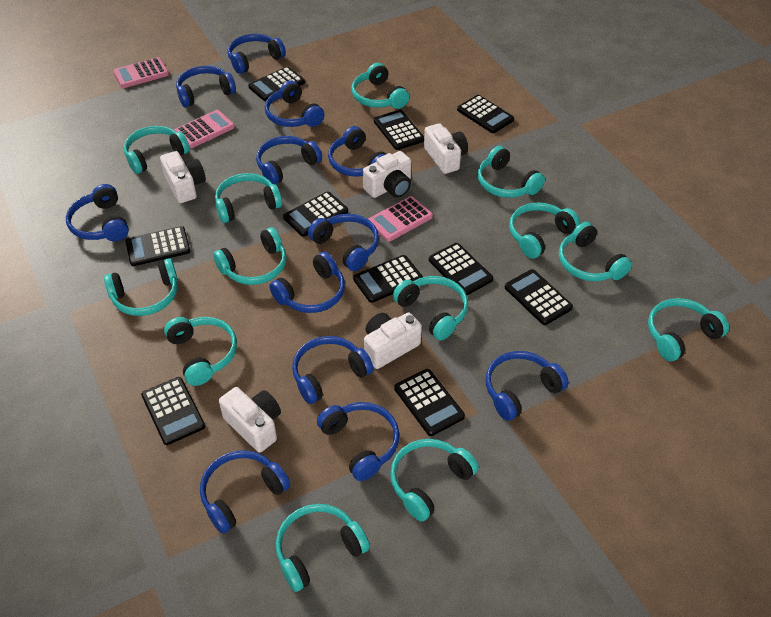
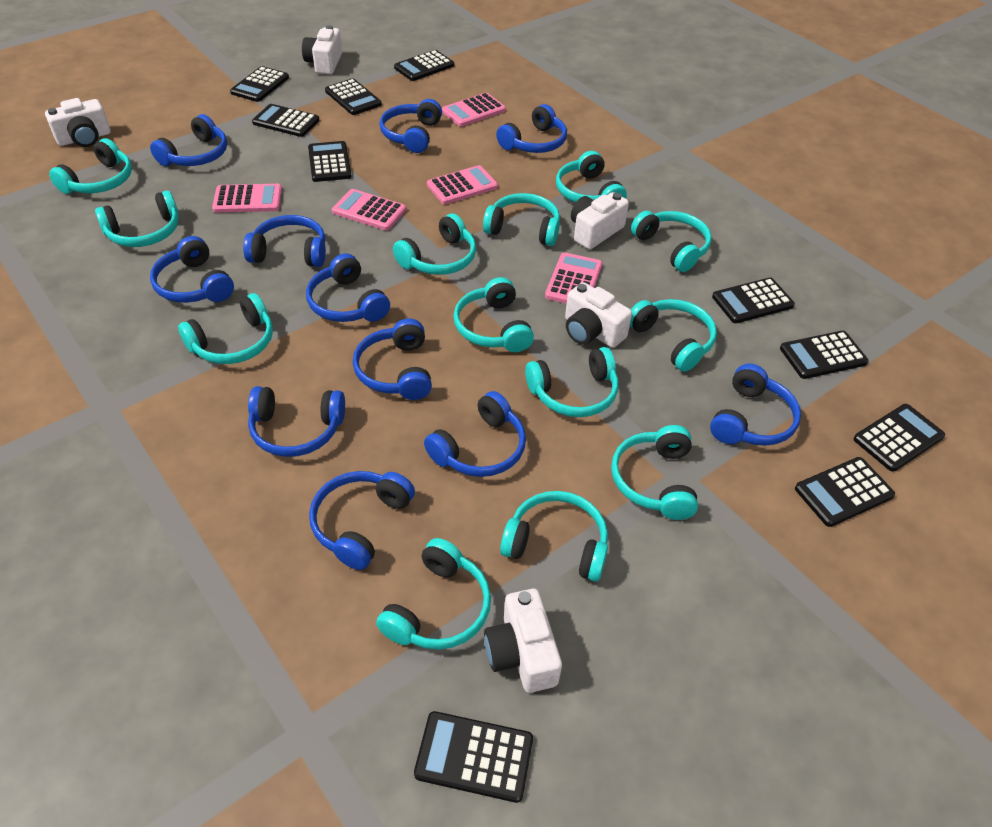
blue headphones: 12 -> 11
pink calculator: 3 -> 5

